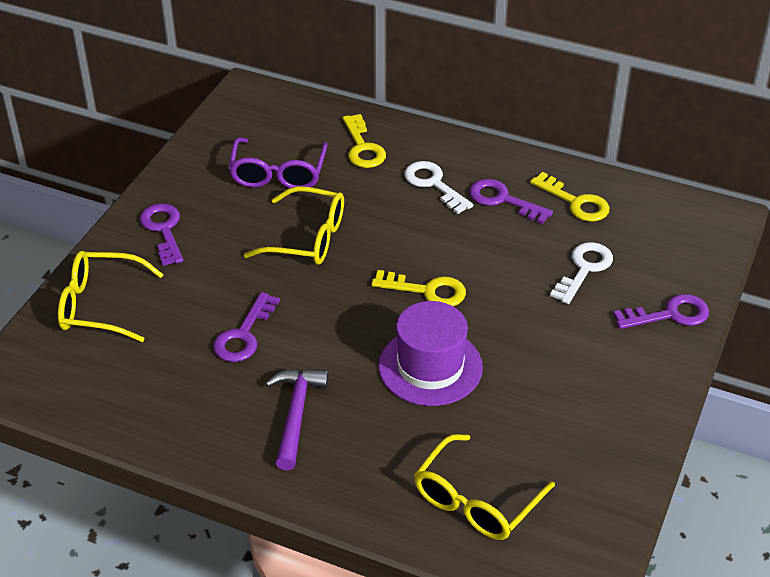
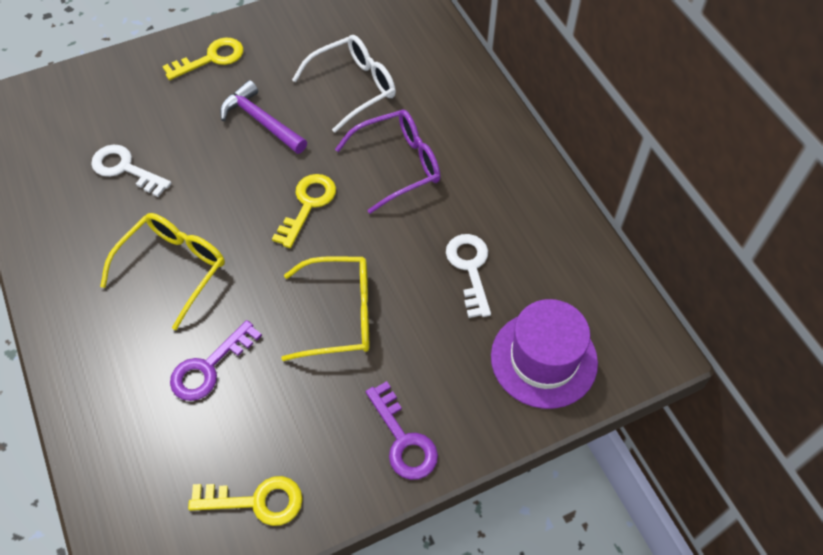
purple key: 4 -> 2
white glasses: 0 -> 1
yellow glasses: 3 -> 2

